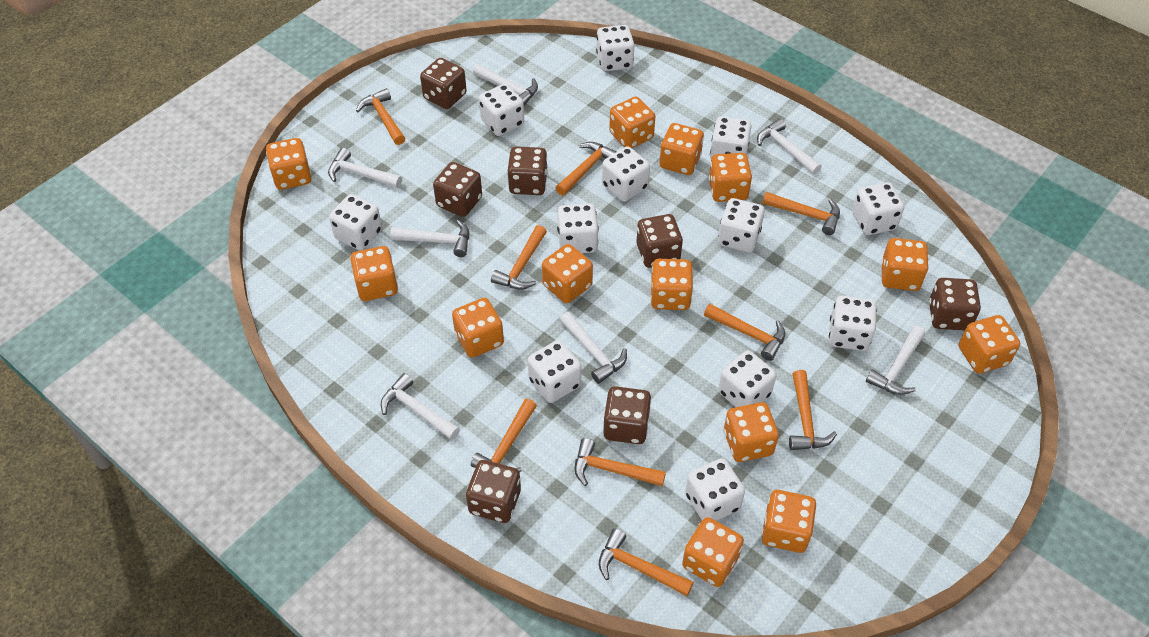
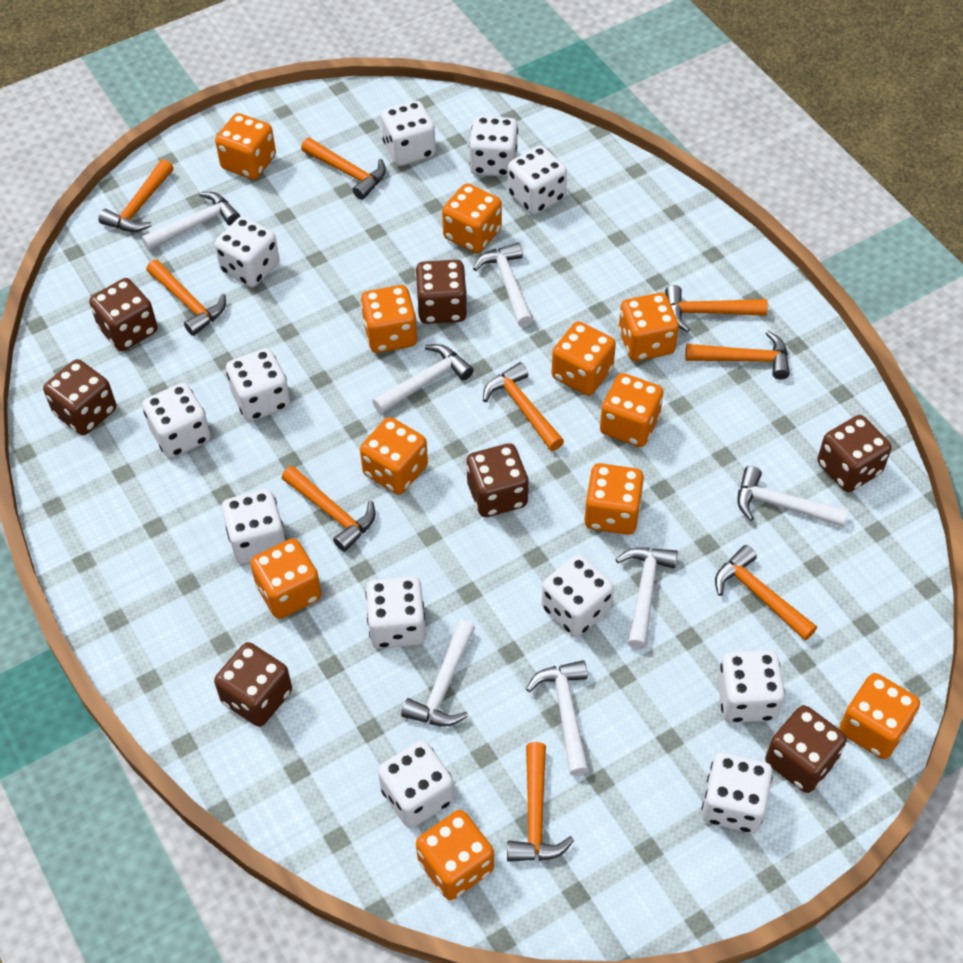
orange dice: 13 -> 11

